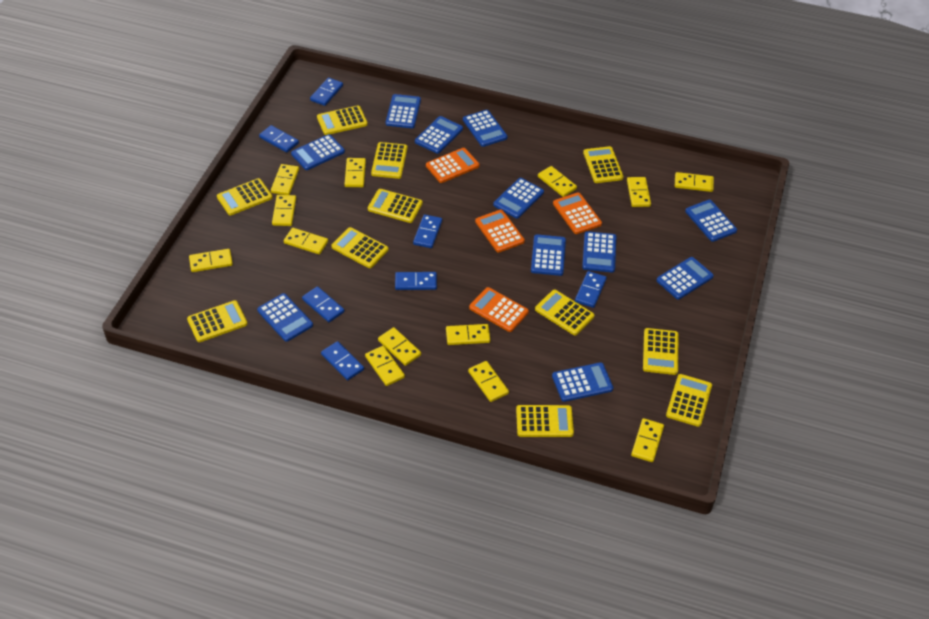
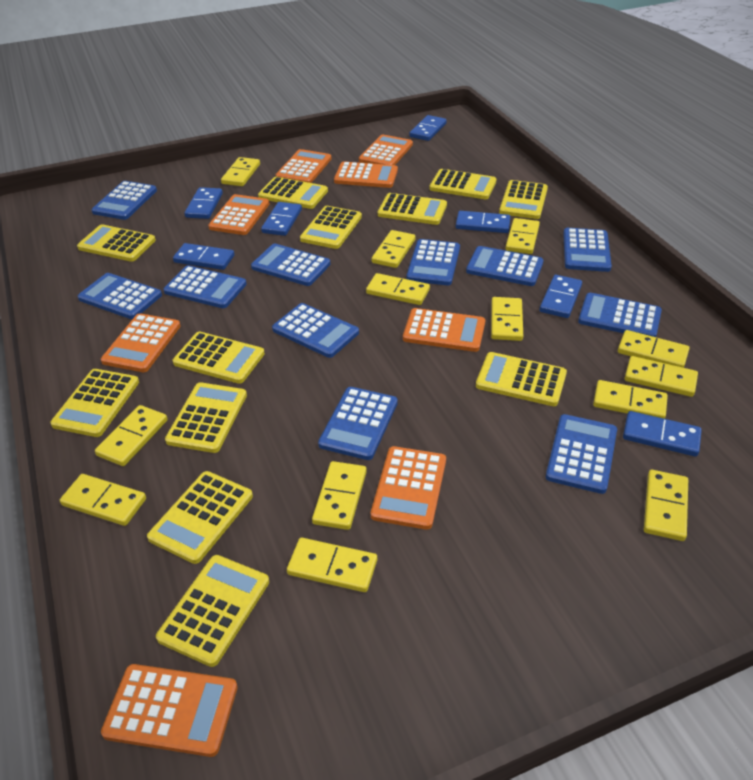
orange calculator: 4 -> 8
yellow calculator: 11 -> 12

